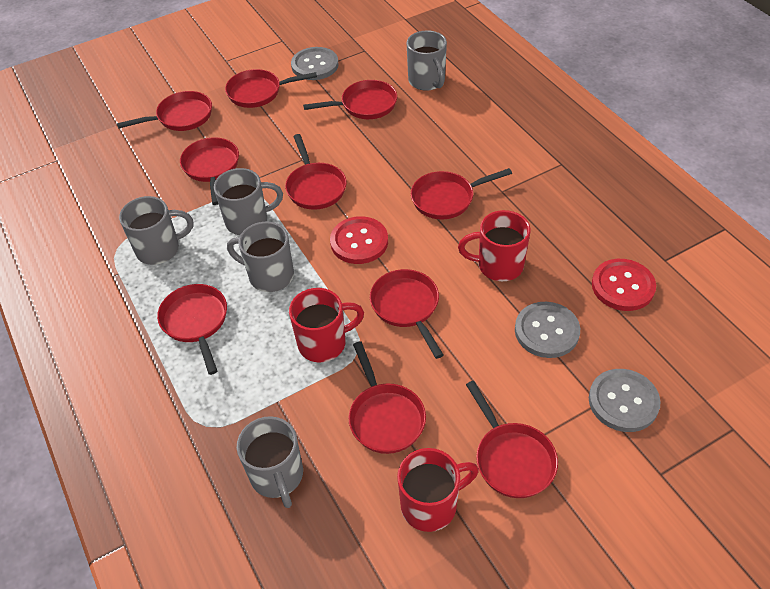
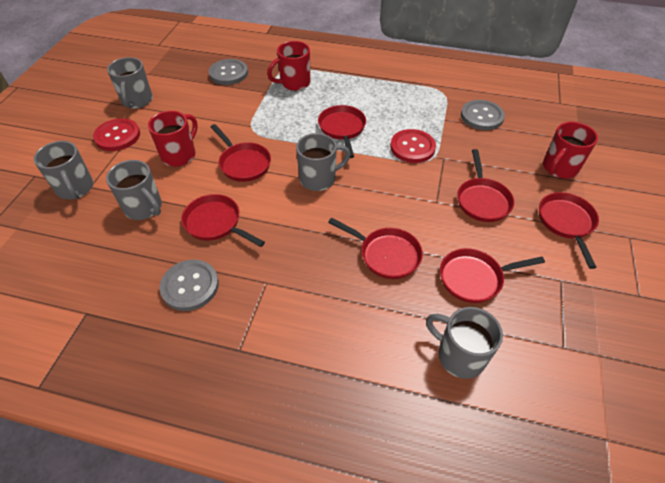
red pan: 10 -> 7

